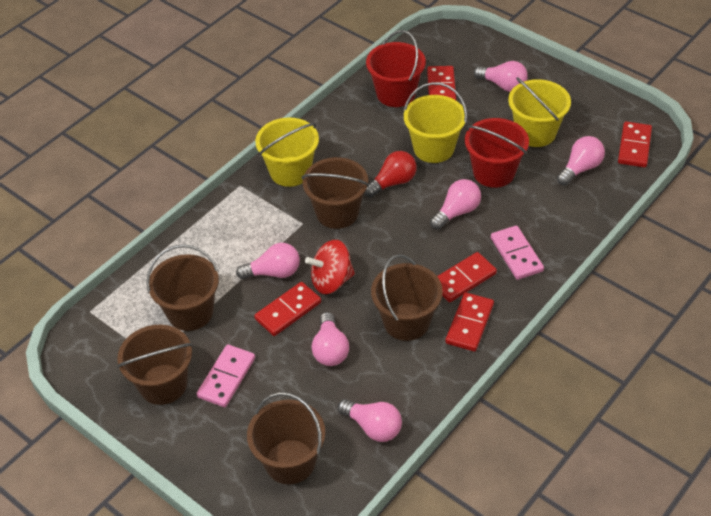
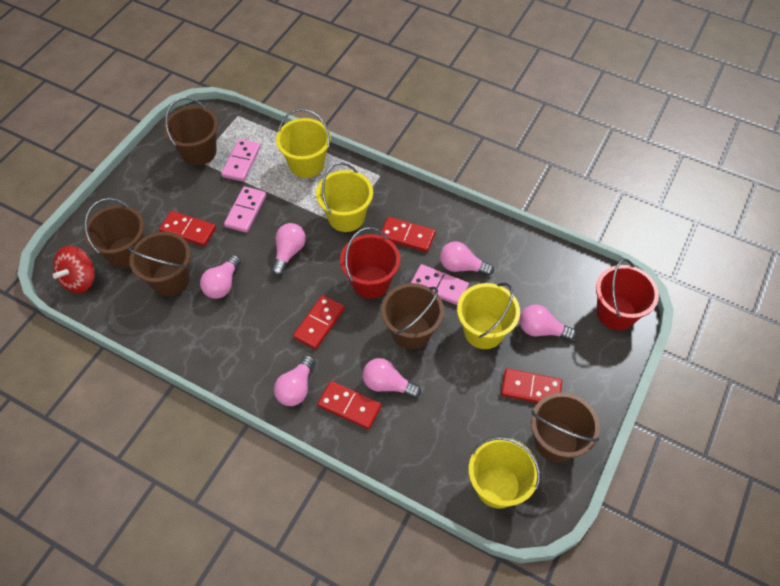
pink domino: 2 -> 3
red light bulb: 1 -> 0
yellow bucket: 3 -> 4

